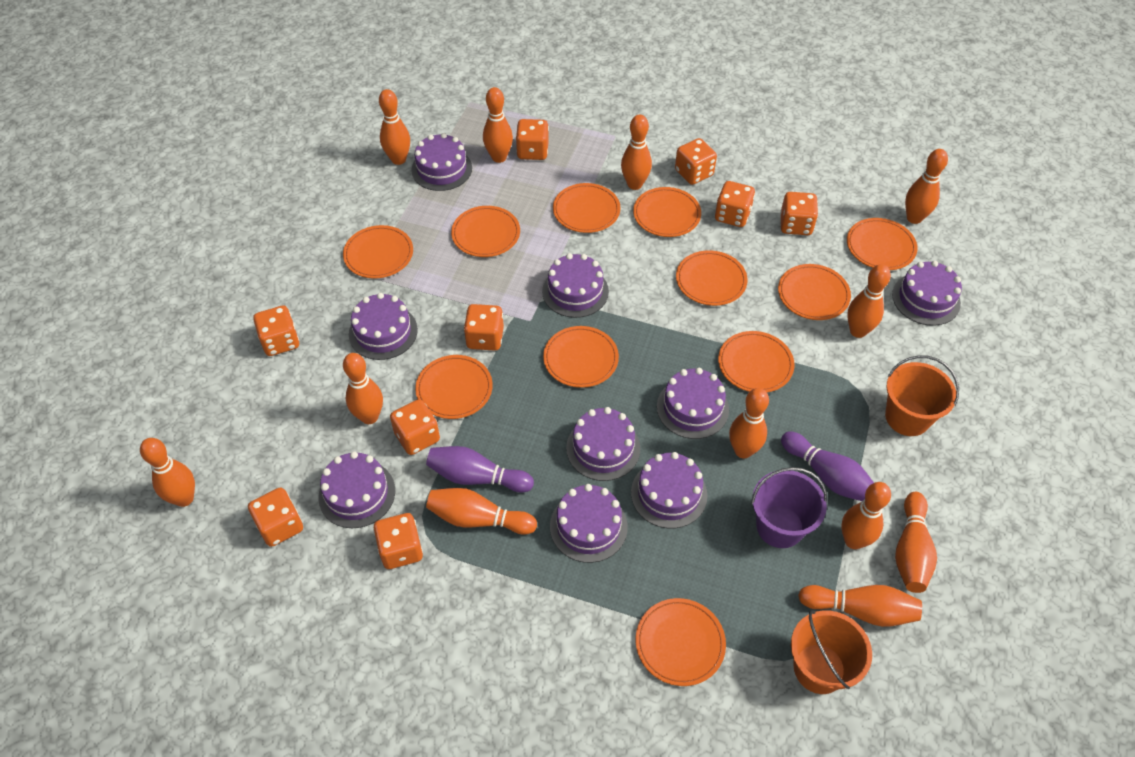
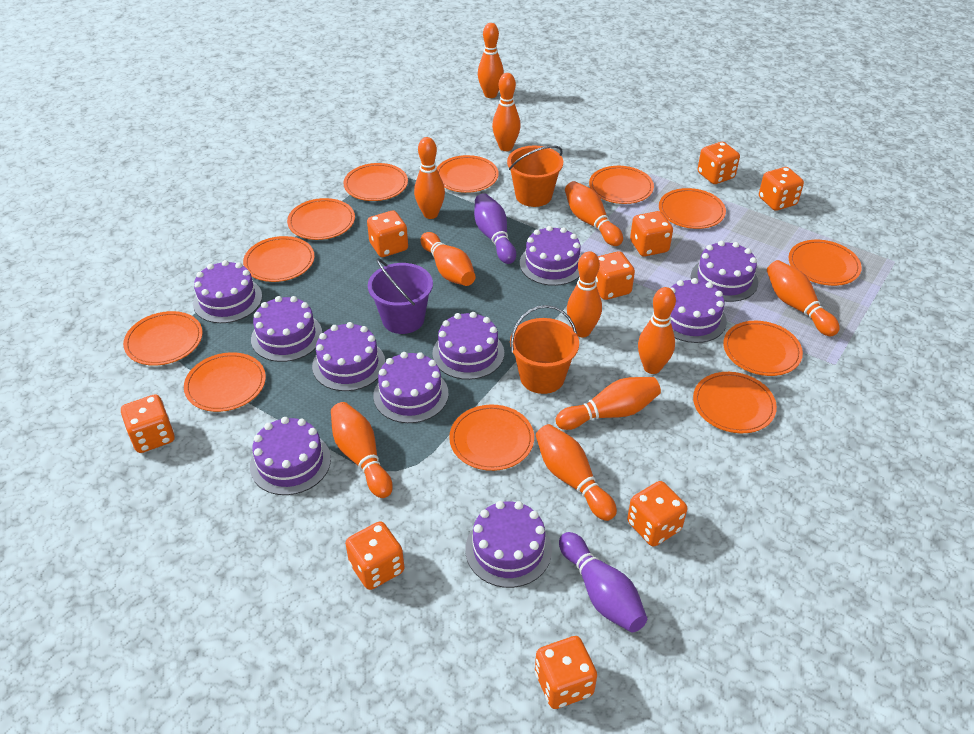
orange bowling pin: 12 -> 11
orange plate: 11 -> 12
purple cake: 9 -> 10

